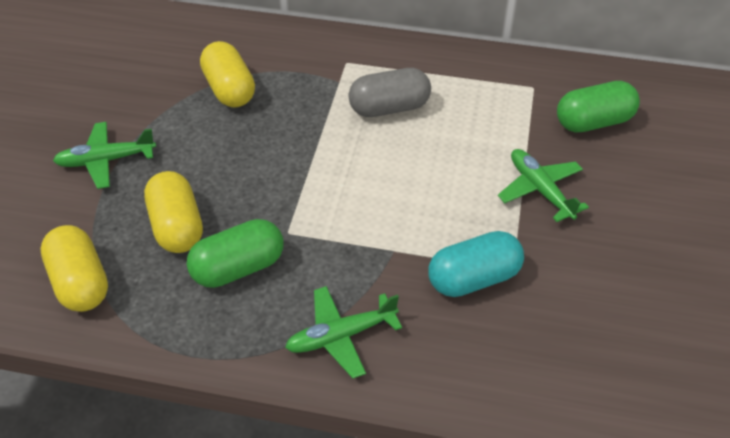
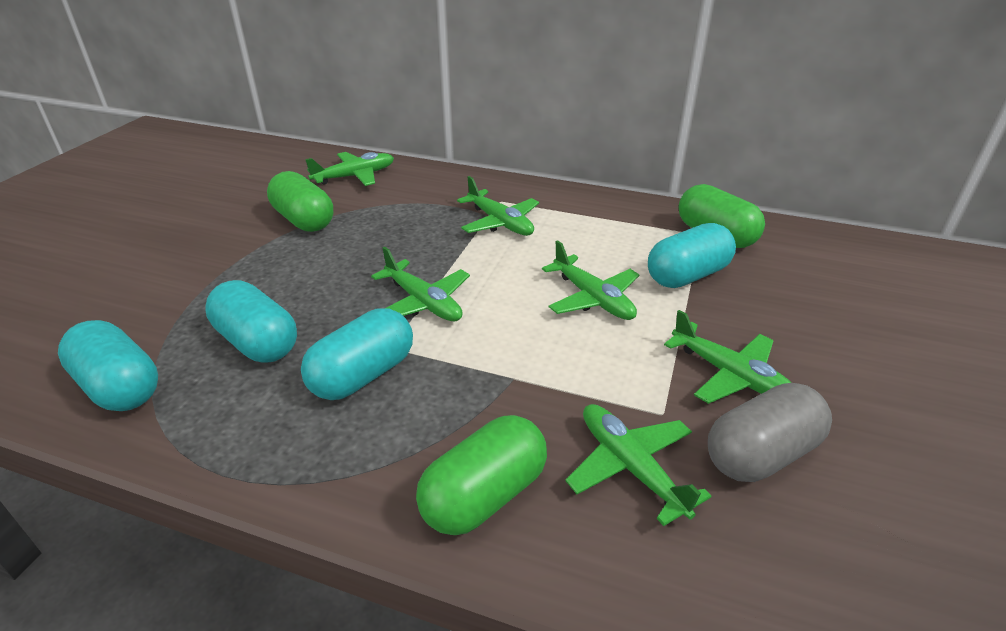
green capsule: 2 -> 3
green plane: 3 -> 6
turquoise capsule: 1 -> 4
yellow capsule: 3 -> 0

